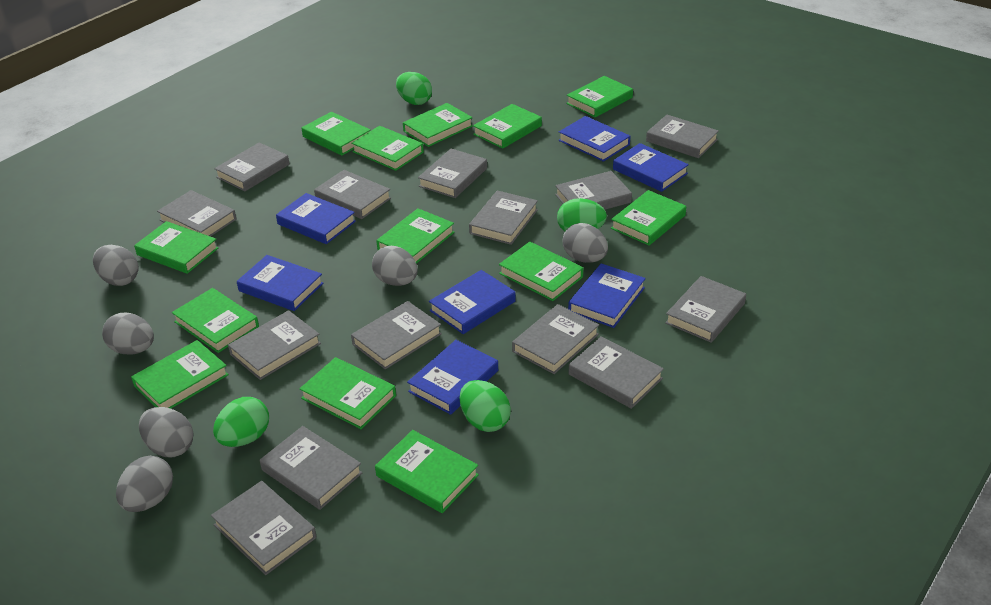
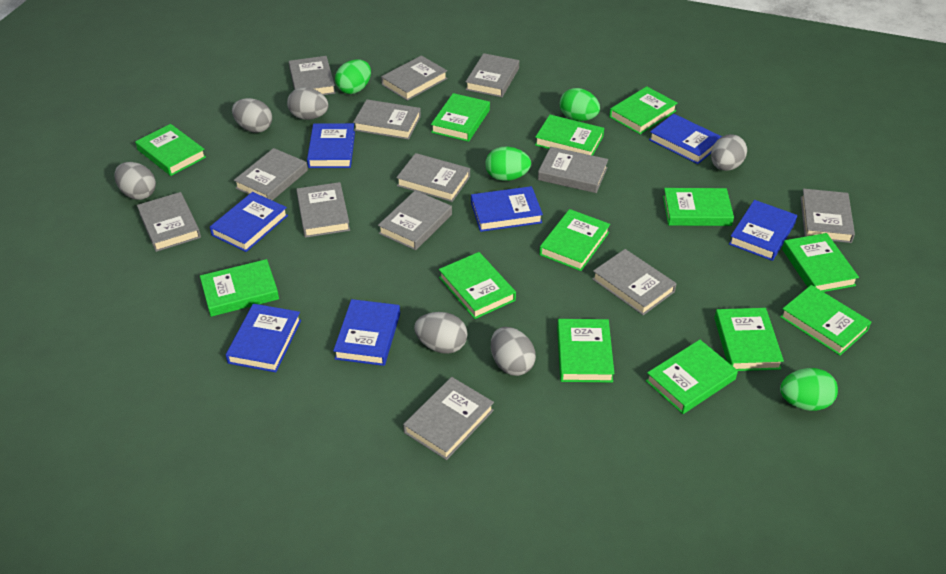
grey book: 14 -> 13

